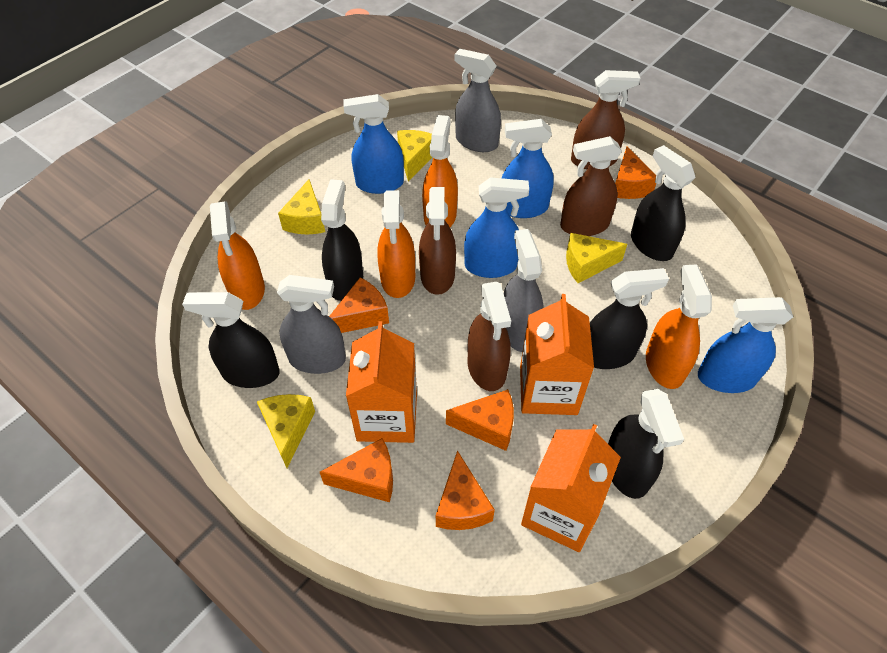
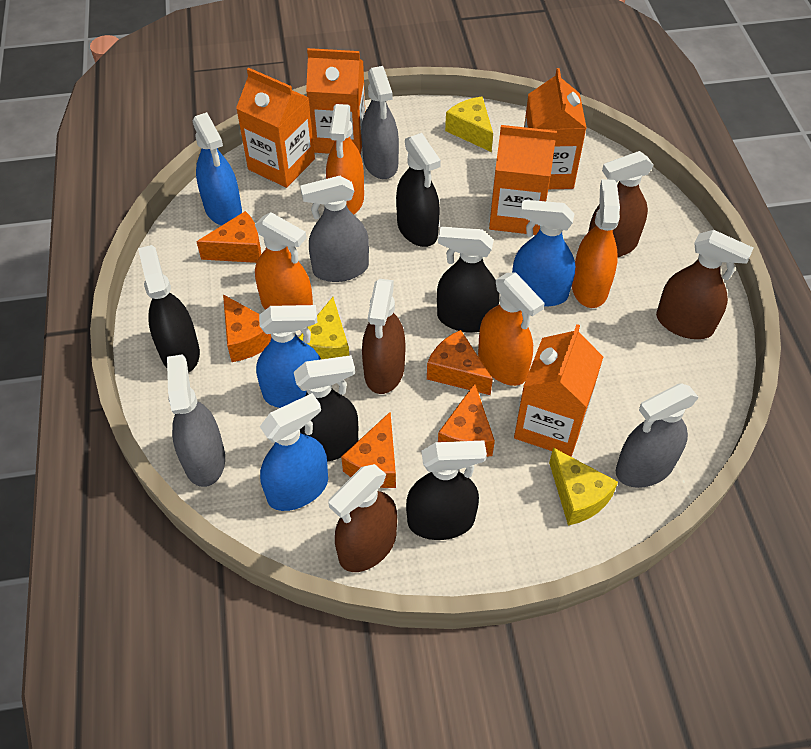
grey spray bottle: 3 -> 4
orange carton: 3 -> 5
yellow cheese: 4 -> 3

